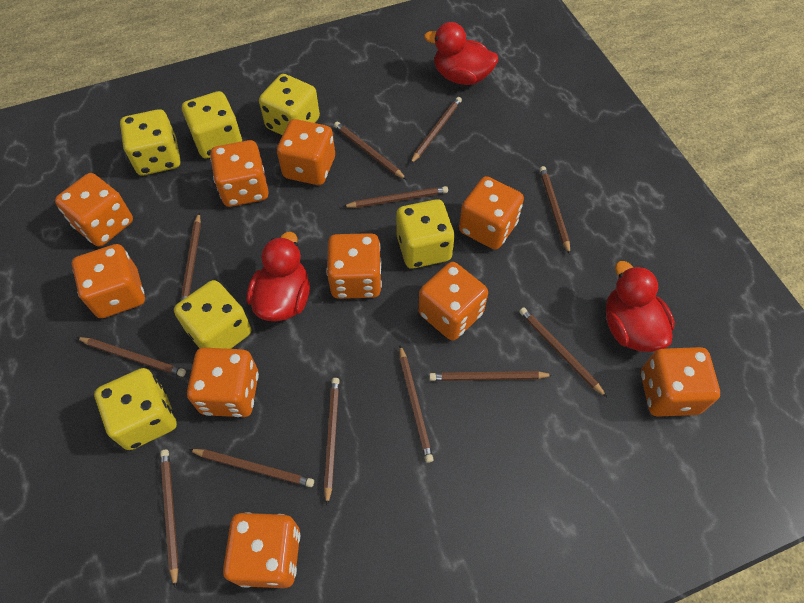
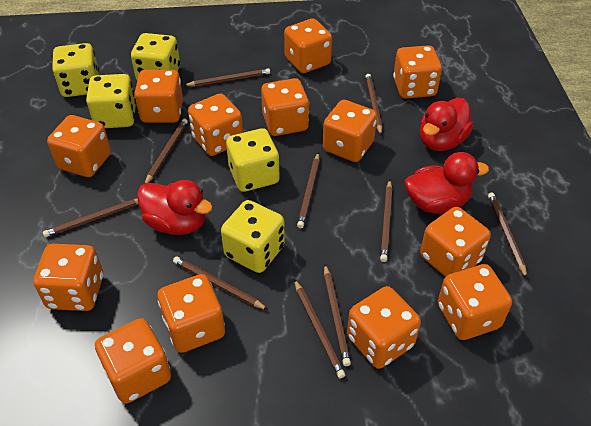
brown pencil: 12 -> 10
orange dice: 10 -> 13
yellow dice: 6 -> 5

